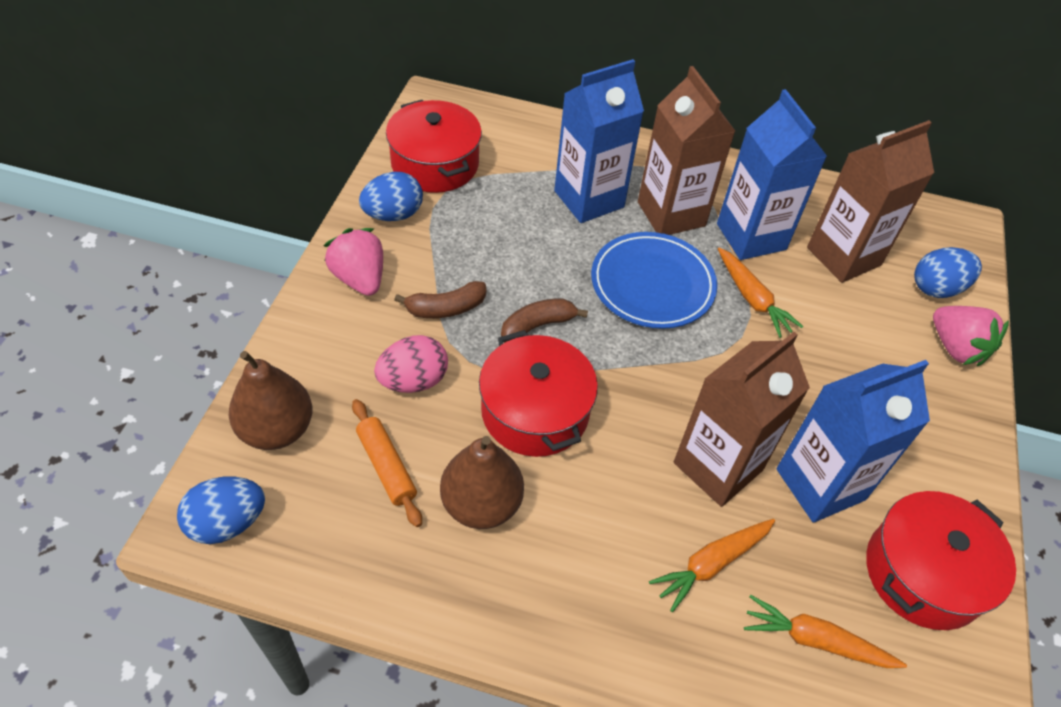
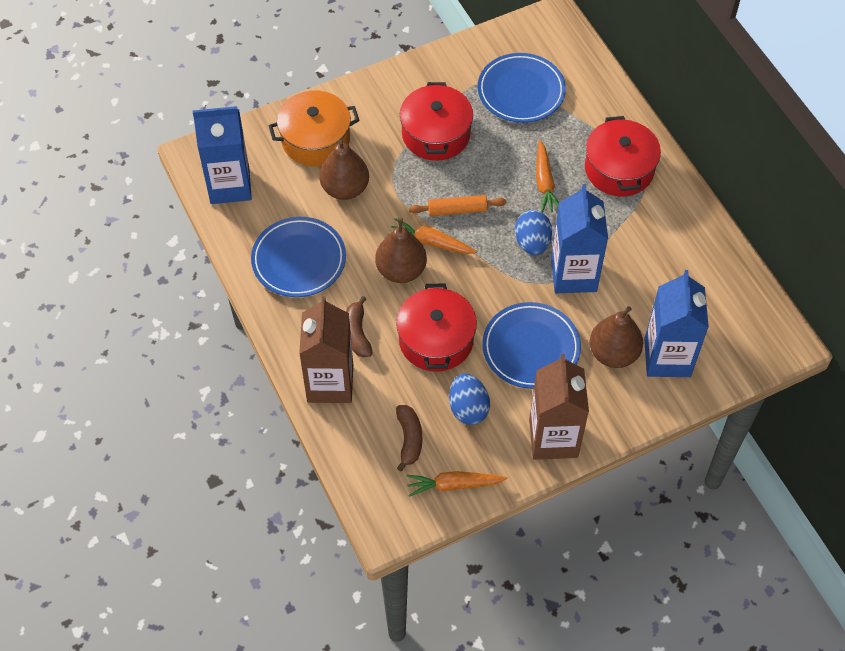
blue egg: 3 -> 2
blue plate: 1 -> 3
brown carton: 3 -> 2
brown pear: 2 -> 3
orange pot: 0 -> 1
pink egg: 1 -> 0
pink strawberry: 2 -> 0

